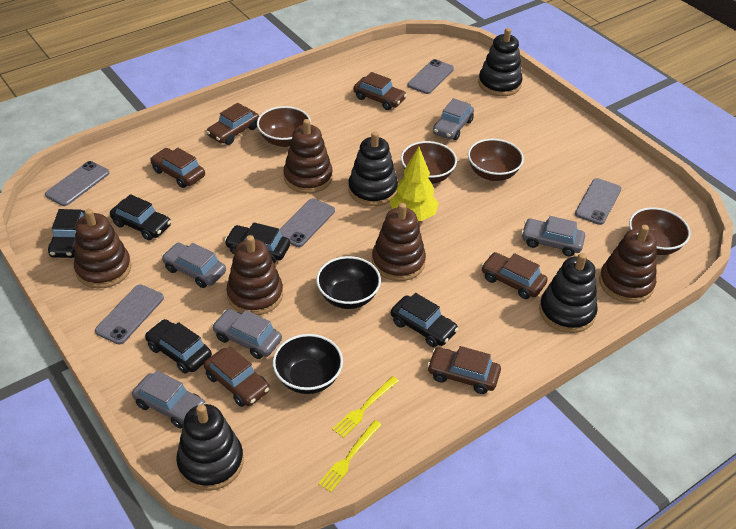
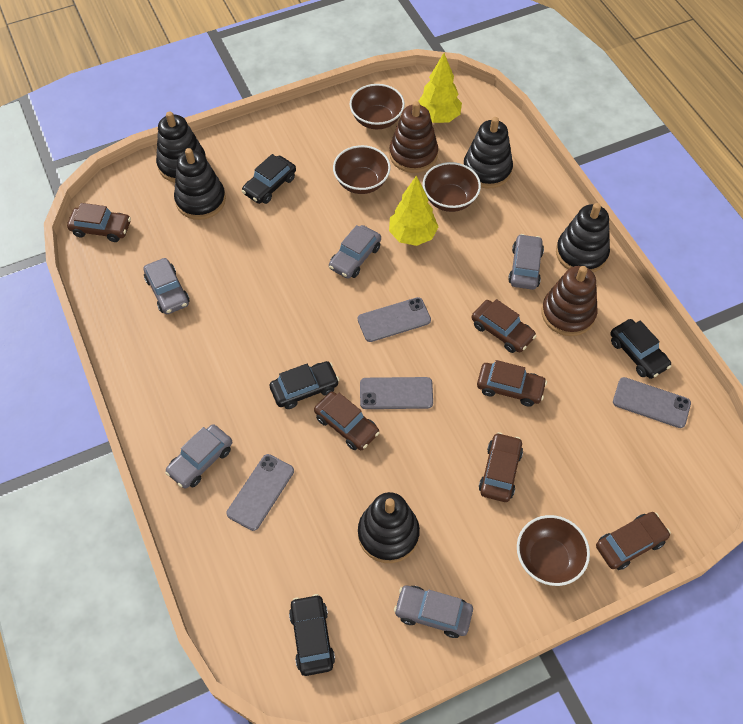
black bowl: 2 -> 0
black car: 5 -> 4
black stacking toy: 4 -> 5
brown stacking toy: 5 -> 2
grey phone: 5 -> 4
yellow fork: 2 -> 0
yellow tree: 1 -> 2

